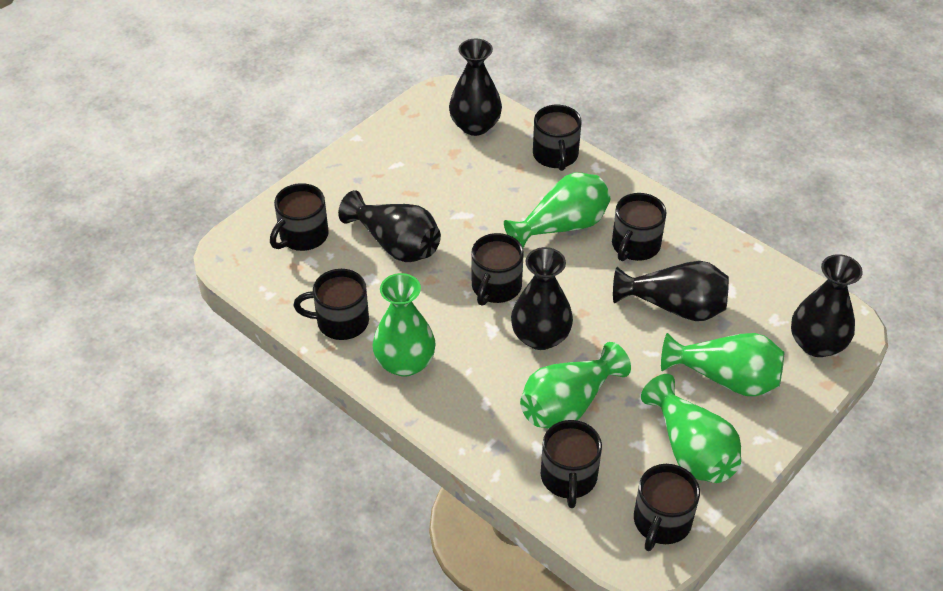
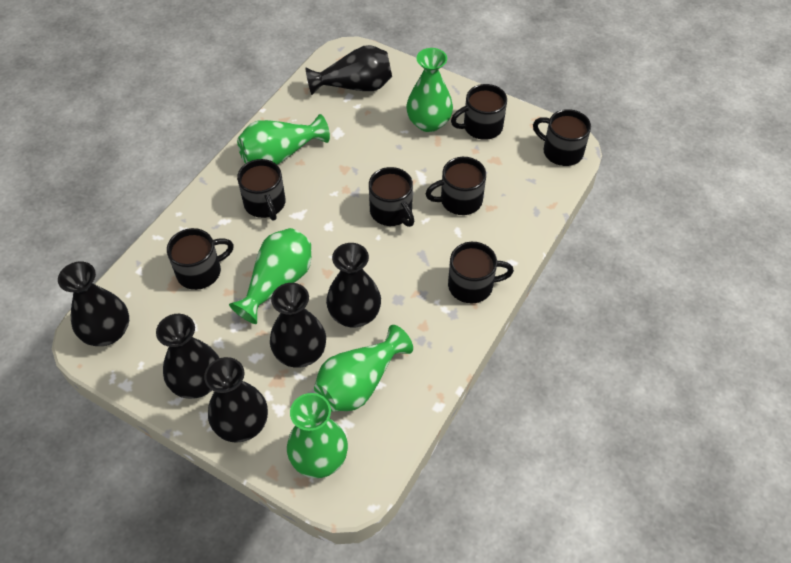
black vase: 5 -> 6

